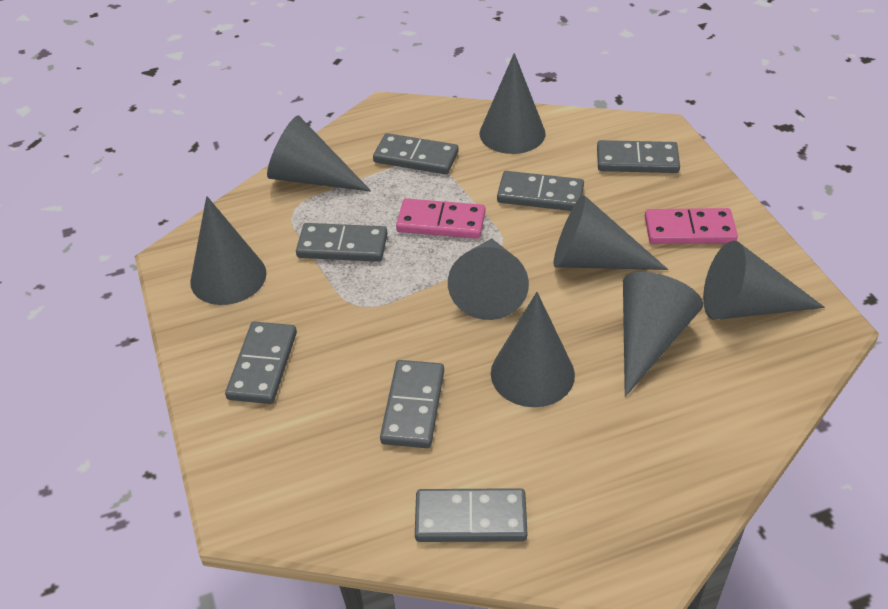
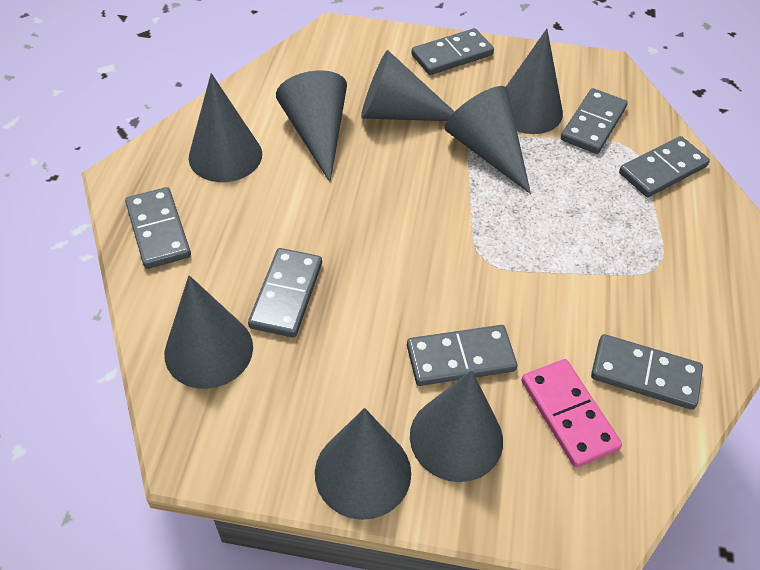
pink domino: 2 -> 1

